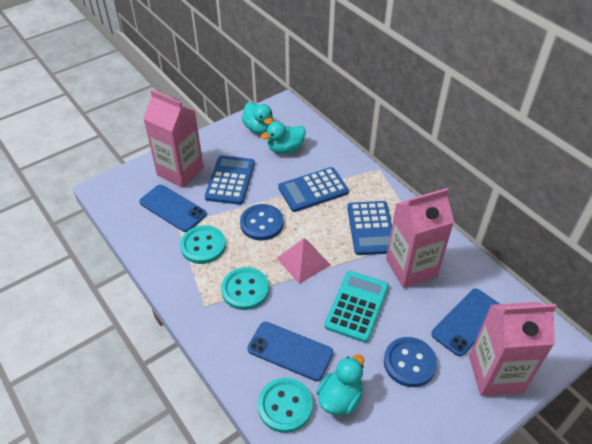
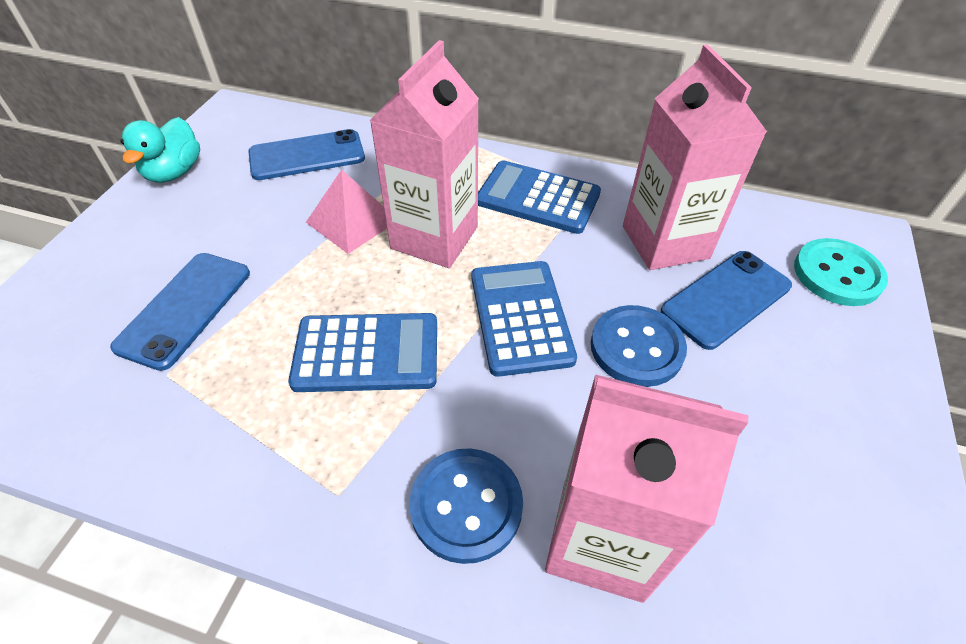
turquoise button: 3 -> 1
turquoise calculator: 1 -> 0
turquoise duck: 3 -> 1

